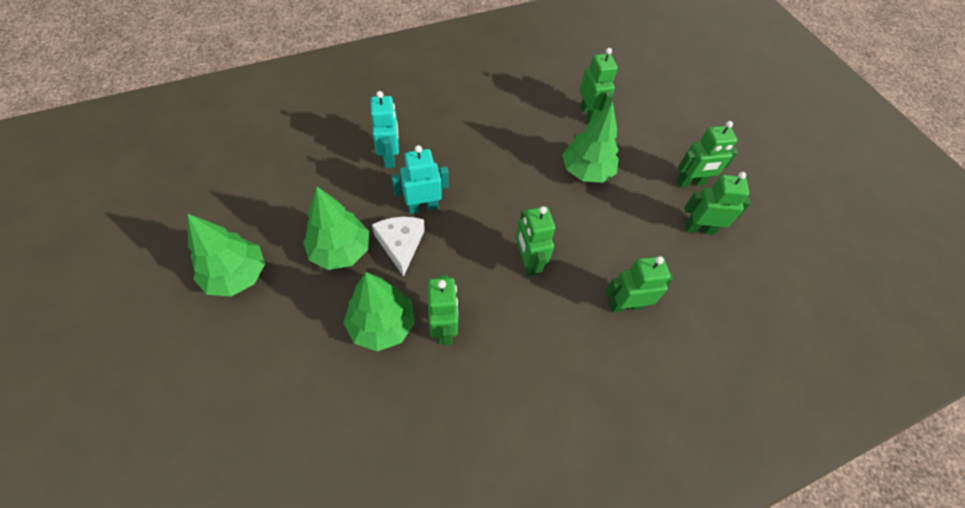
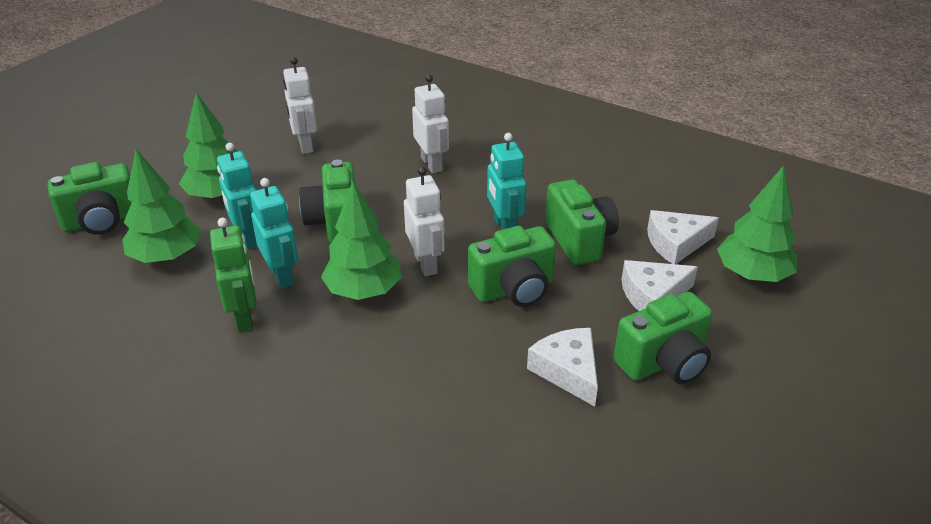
green camera: 0 -> 5
green robot: 6 -> 1
turquoise robot: 2 -> 3
white cheese: 1 -> 3
white robot: 0 -> 3

